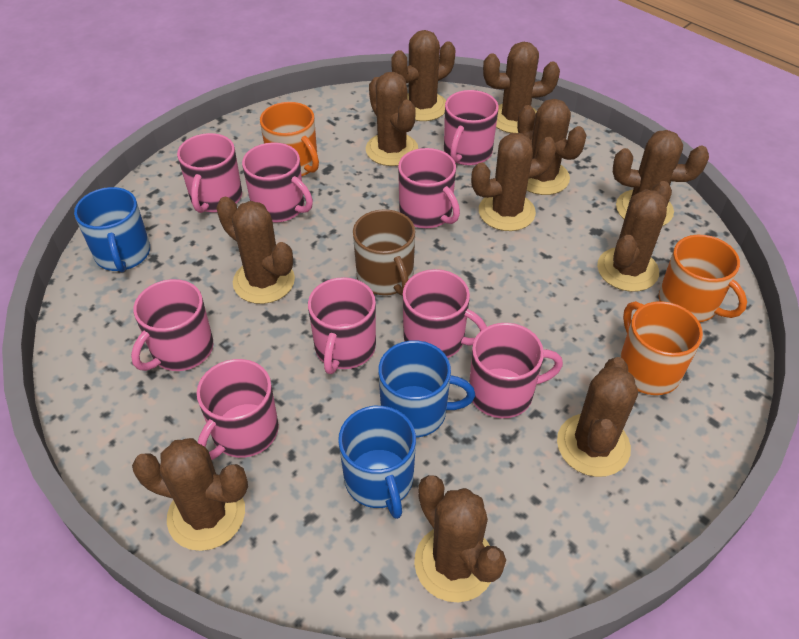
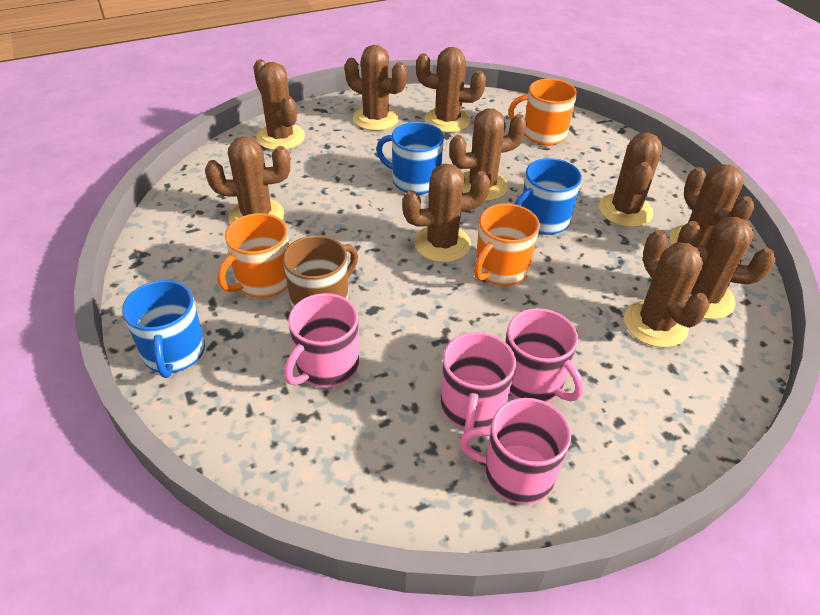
brown cactus: 11 -> 10
pink mug: 9 -> 4

